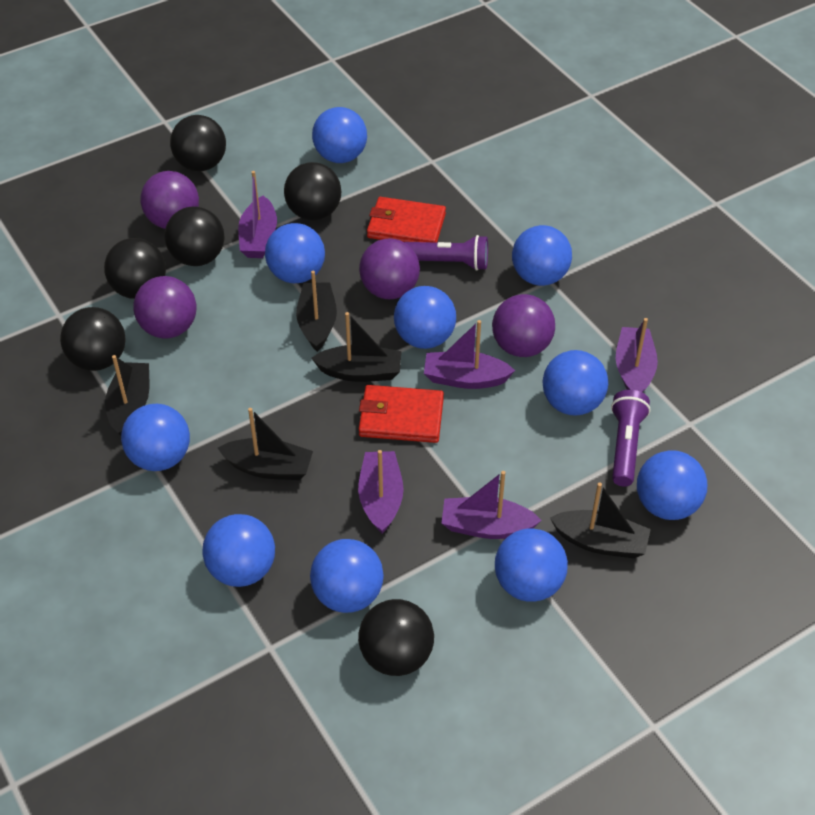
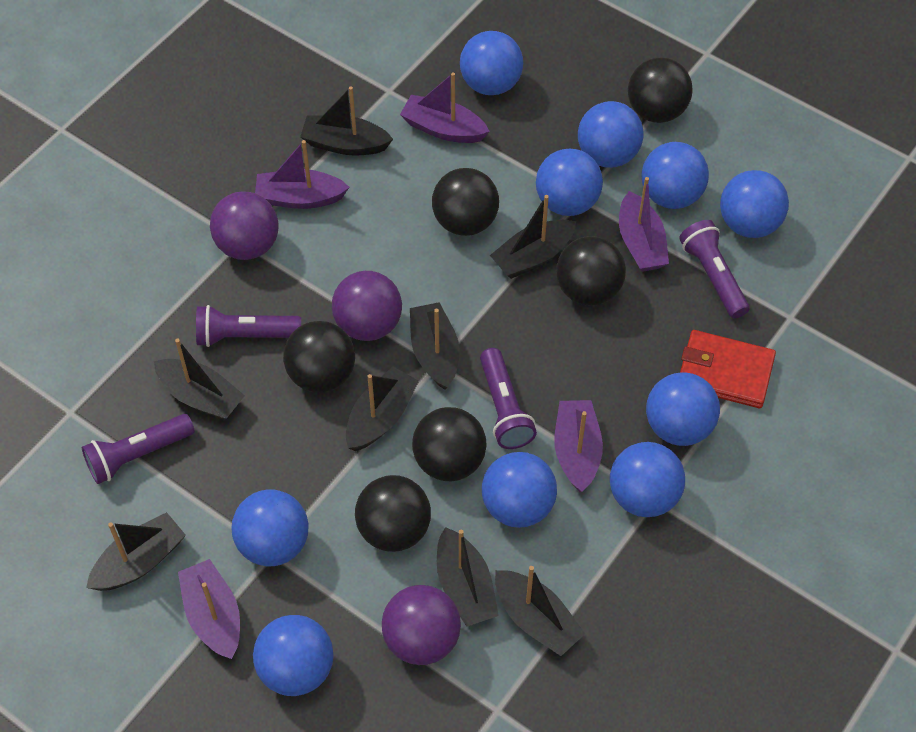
black boat: 5 -> 8
purple ball: 4 -> 3
purple flashlight: 2 -> 4
red wallet: 2 -> 1

